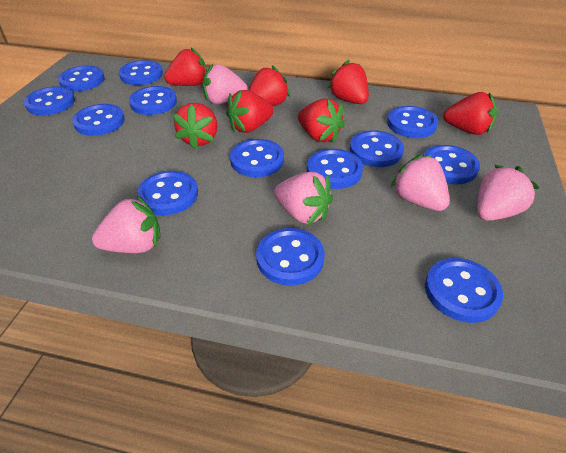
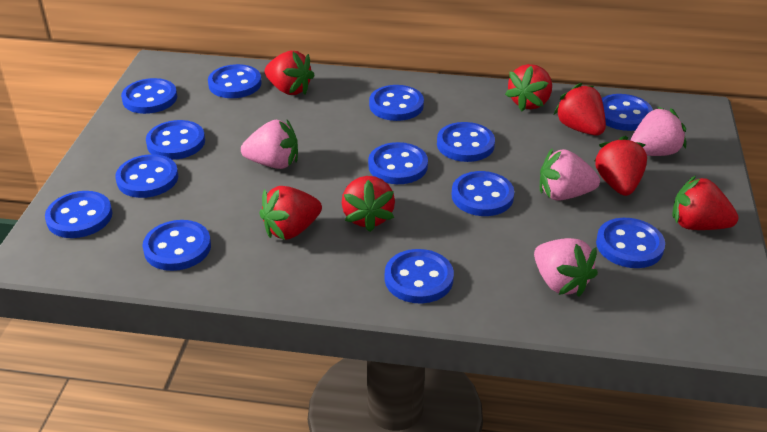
pink strawberry: 5 -> 4

